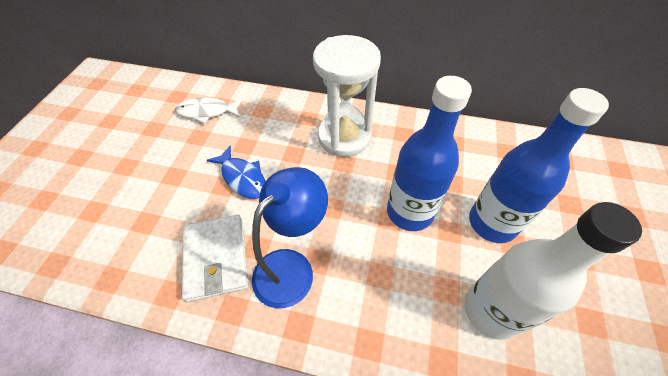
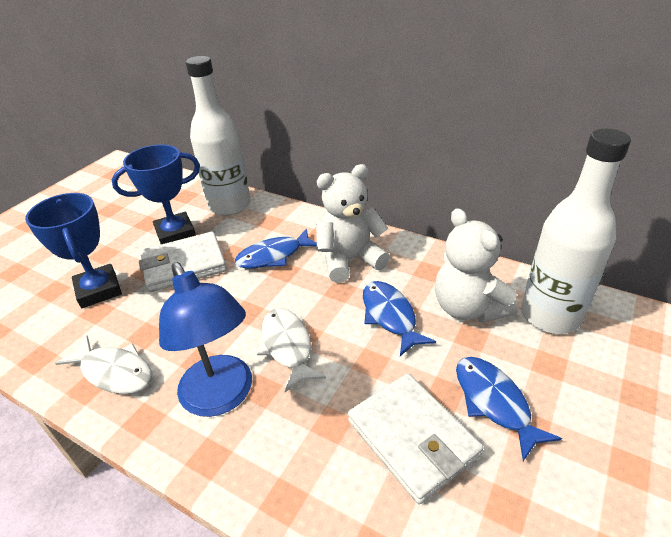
blue bottle: 2 -> 0
blue fish: 1 -> 3
blue trophy: 0 -> 2
white bottle: 1 -> 2
white fish: 1 -> 2
white hourglass: 1 -> 0
white teddy bear: 0 -> 2
white wallet: 1 -> 2

